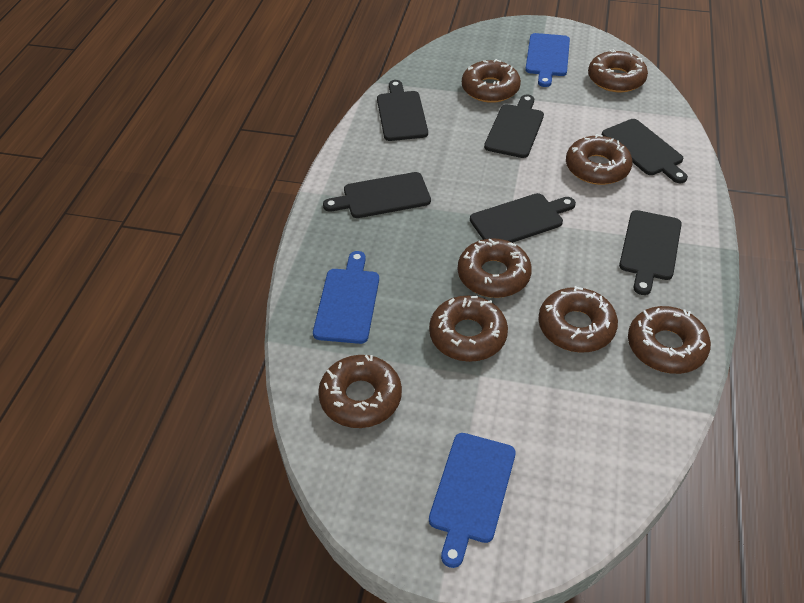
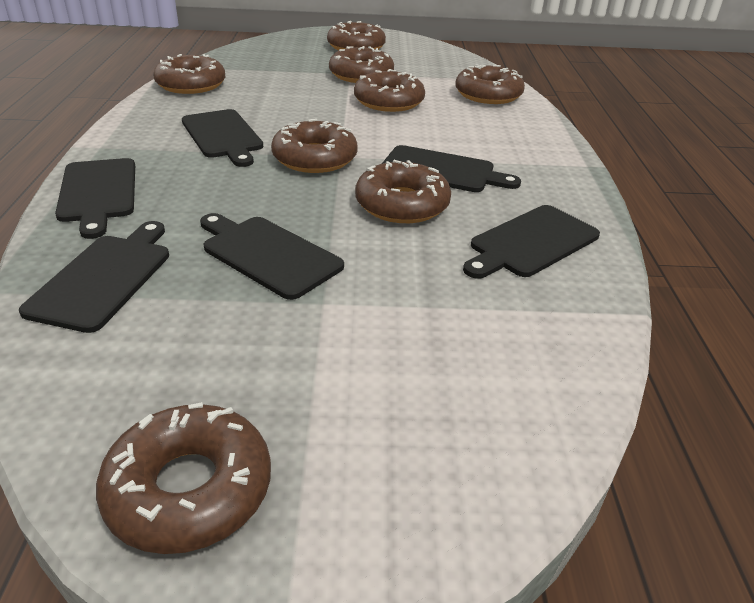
blue cutting board: 3 -> 0

